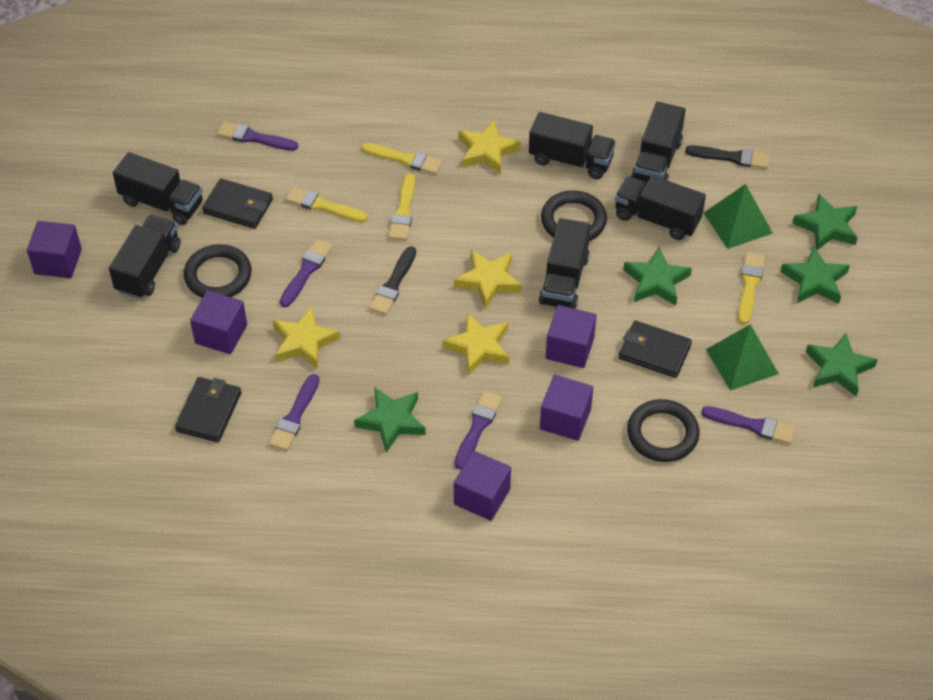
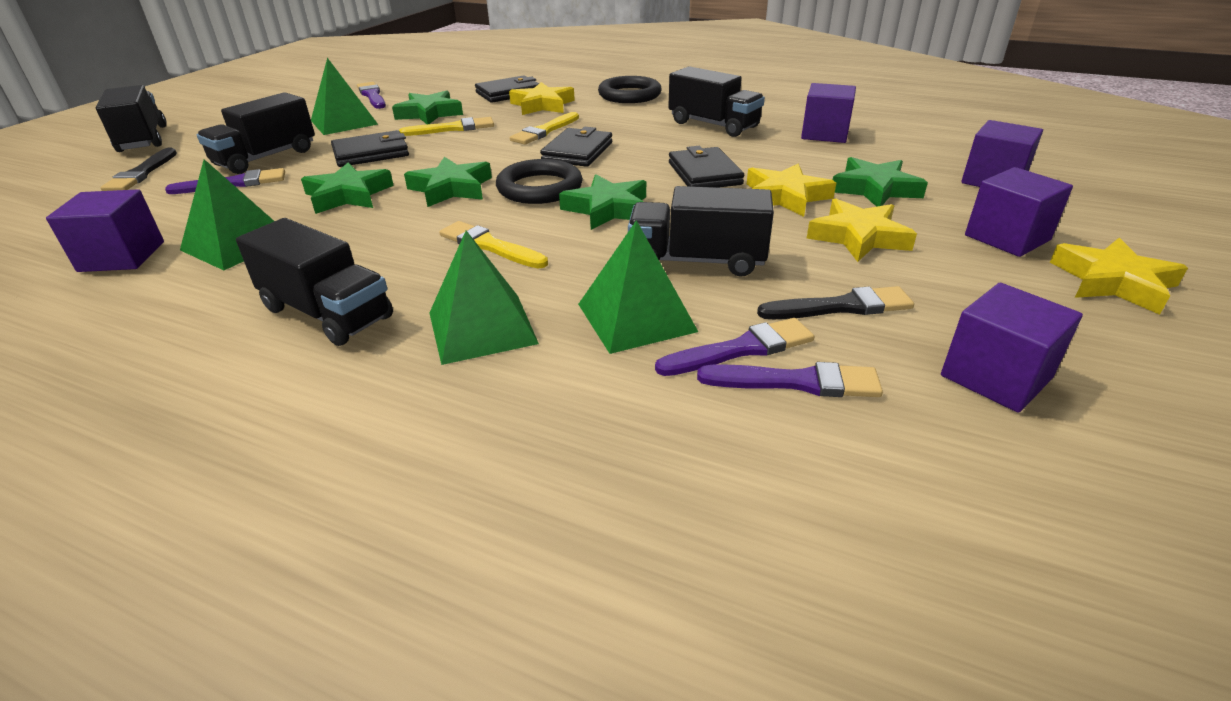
black ring: 3 -> 2
black truck: 6 -> 5
black wallet: 3 -> 4
green pyramid: 2 -> 4
purple brush: 5 -> 4
yellow brush: 4 -> 3

